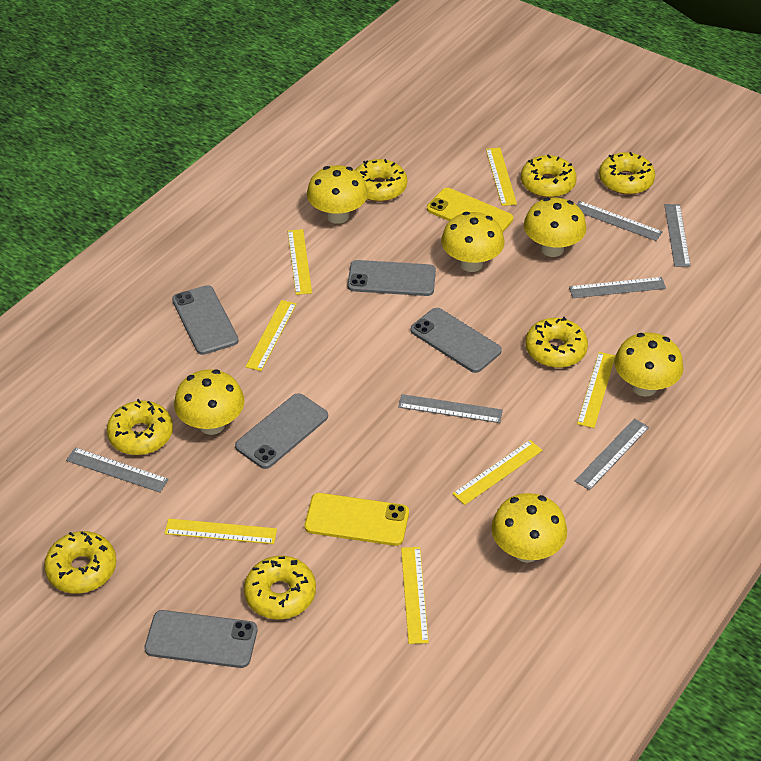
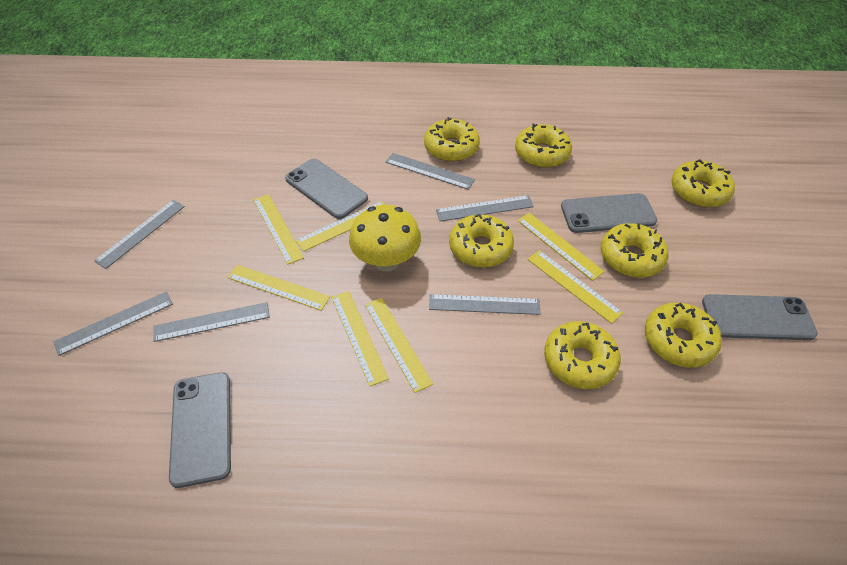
grey phone: 5 -> 4
yellow mushroom: 6 -> 1
yellow phone: 2 -> 0

